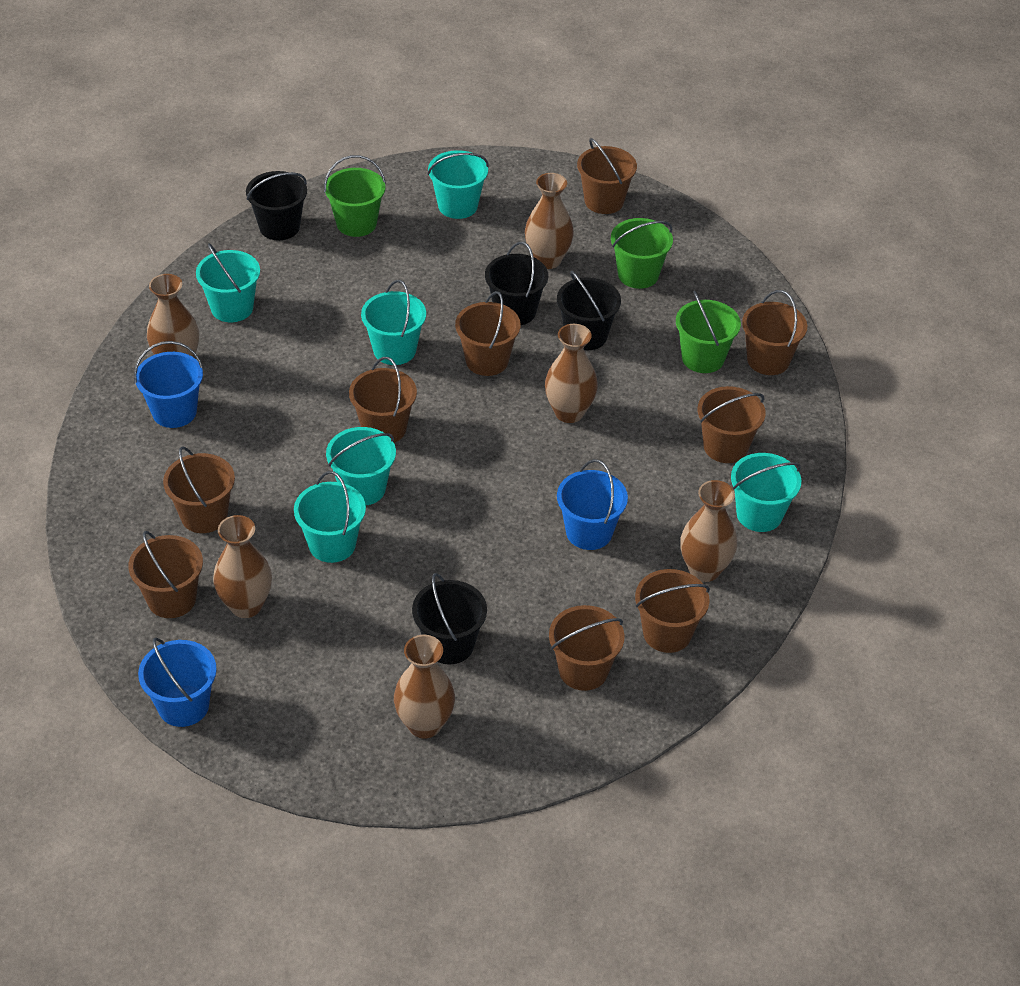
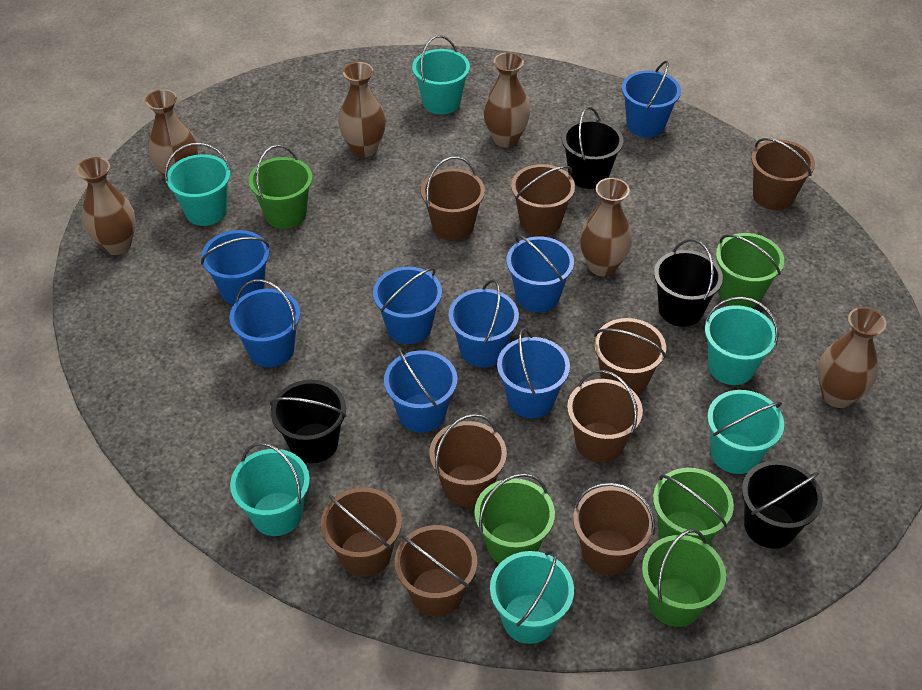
blue bucket: 3 -> 8
green bucket: 3 -> 5

